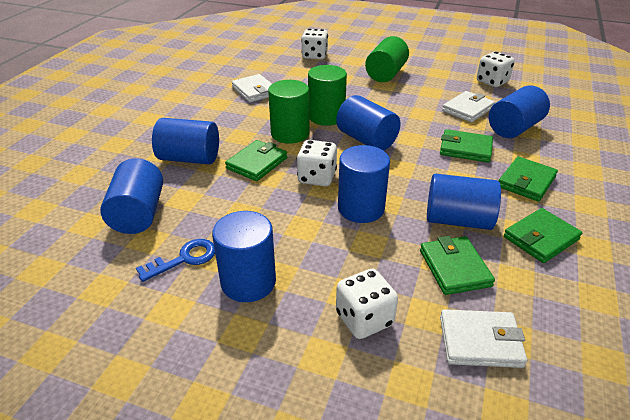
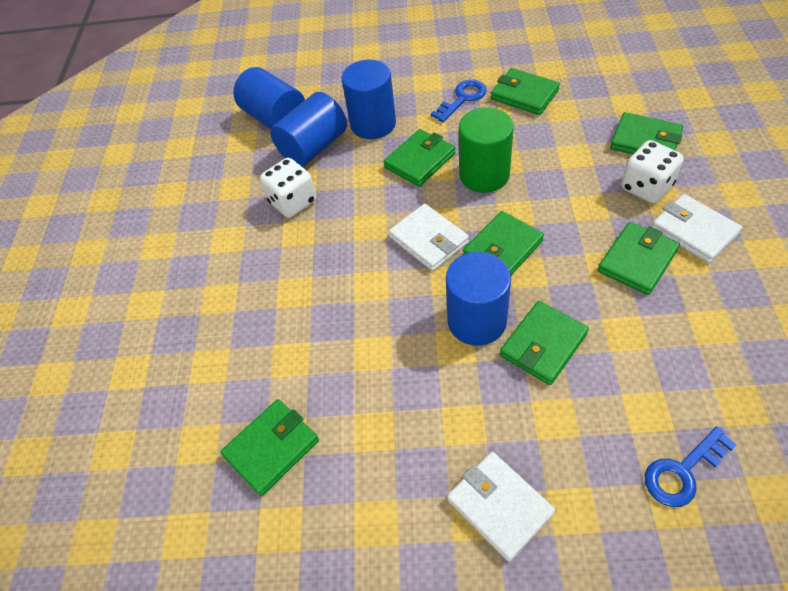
blue cylinder: 7 -> 4
blue key: 1 -> 2
green cylinder: 3 -> 1
green wallet: 5 -> 7
white dice: 4 -> 2

